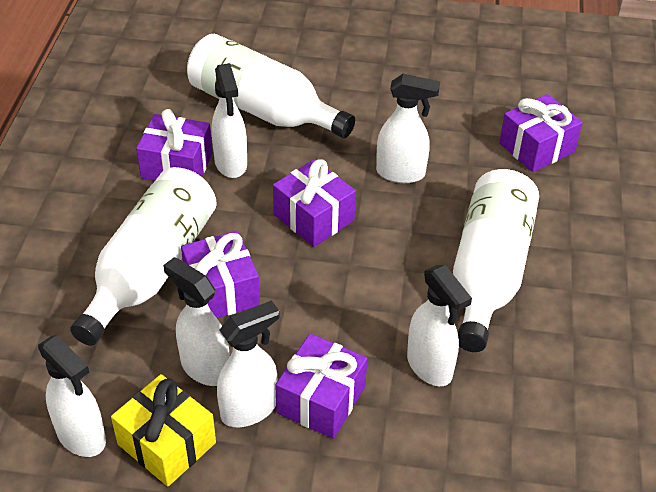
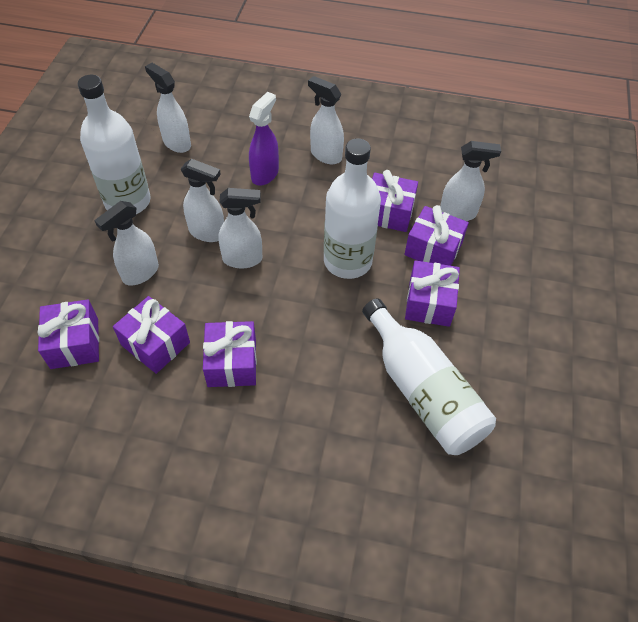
purple gift: 5 -> 6
purple spray bottle: 0 -> 1
yellow gift: 1 -> 0

